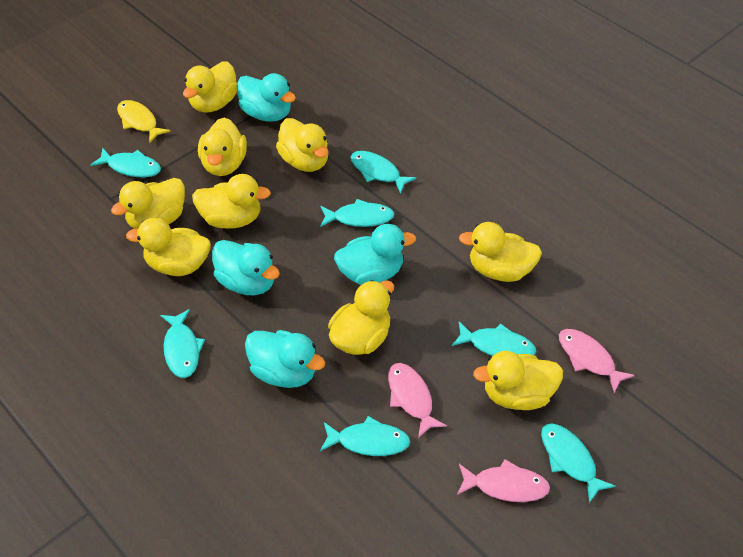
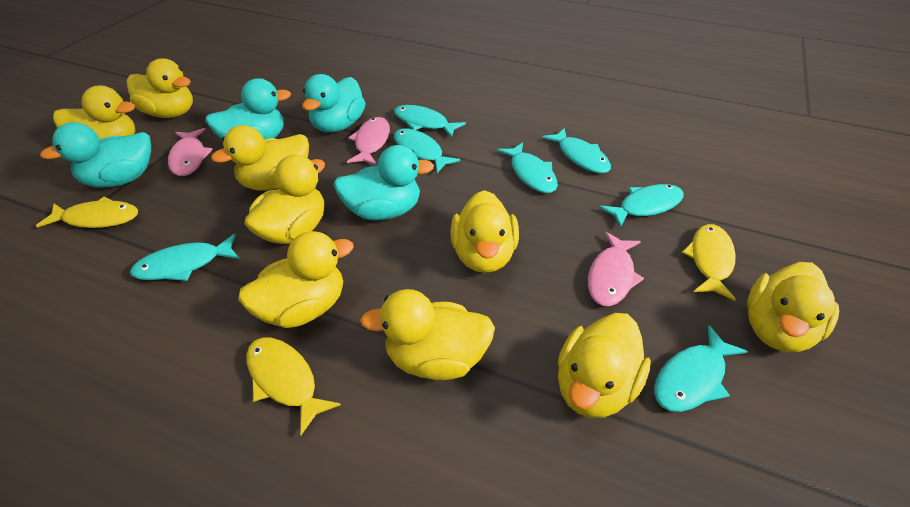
yellow fish: 1 -> 3

